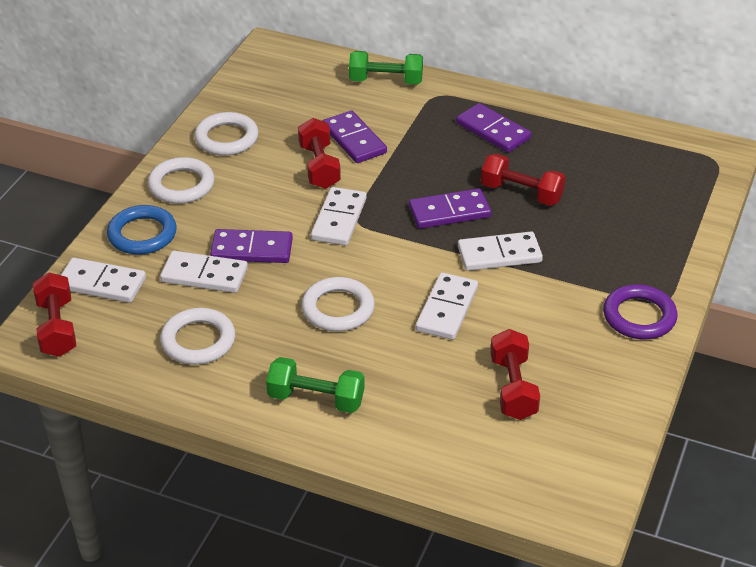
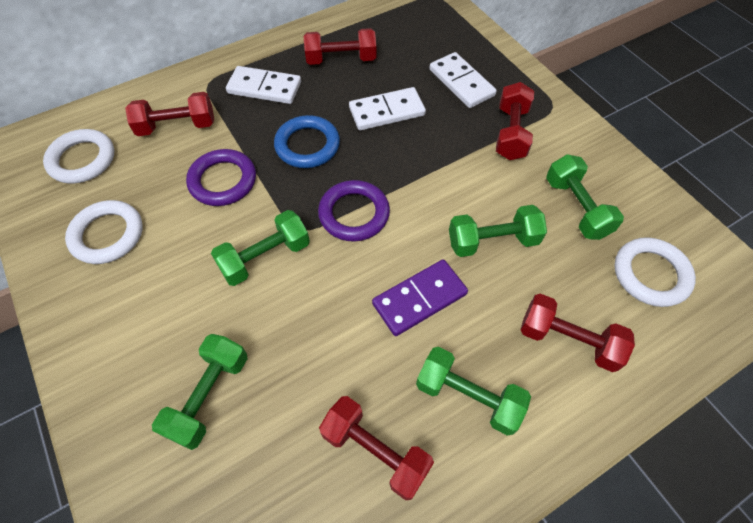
green dumbbell: 2 -> 5
purple domino: 4 -> 1
purple ring: 1 -> 2
red dumbbell: 4 -> 5
white domino: 5 -> 3
white ring: 4 -> 3

